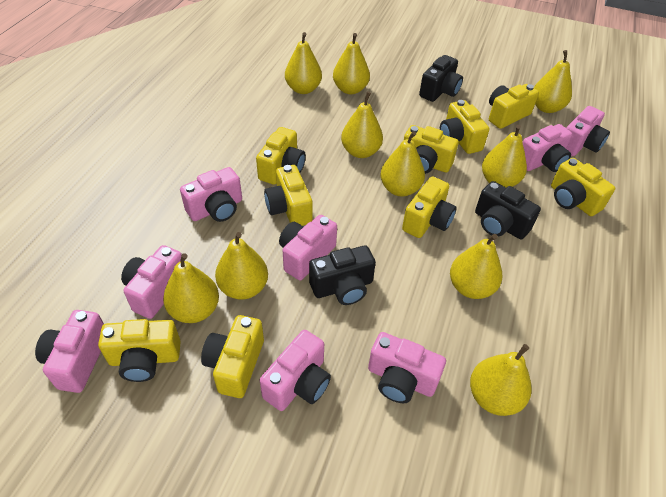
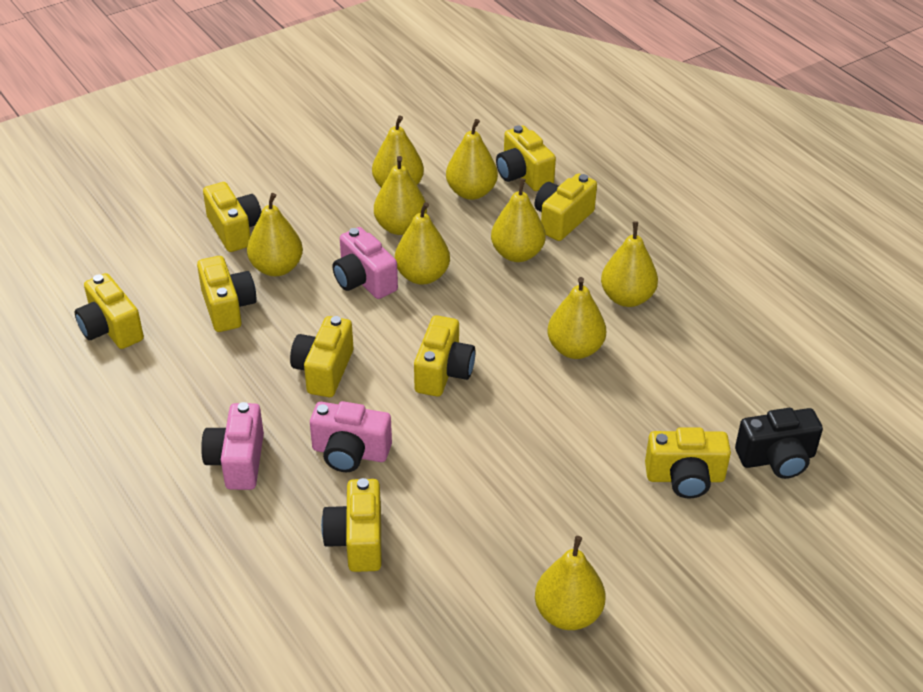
black camera: 3 -> 1
pink camera: 8 -> 3
yellow pear: 10 -> 9

